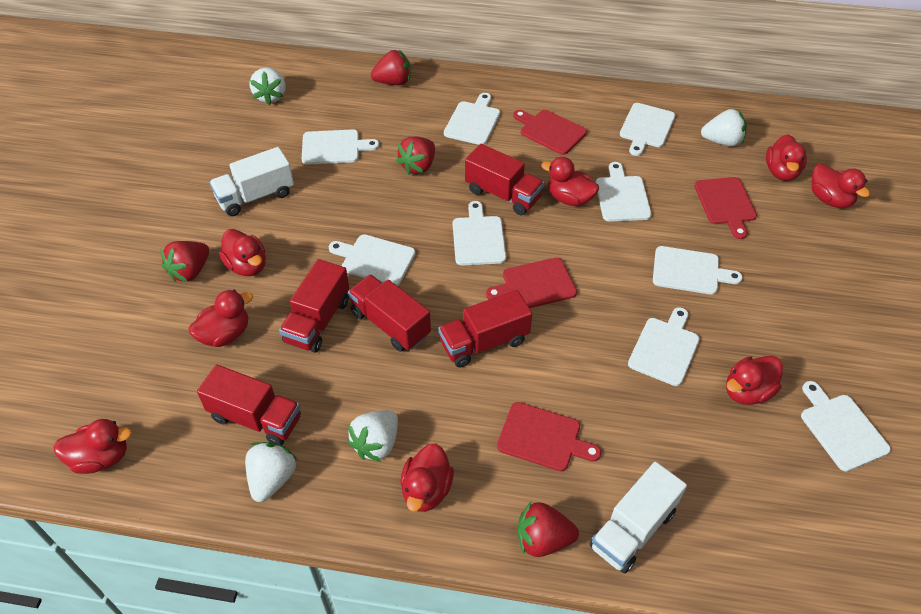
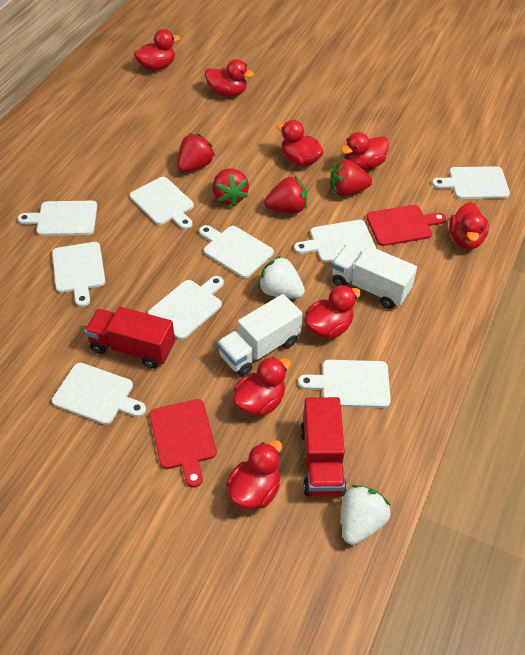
red cutting board: 4 -> 2
red truck: 5 -> 2
white strawberry: 4 -> 2

